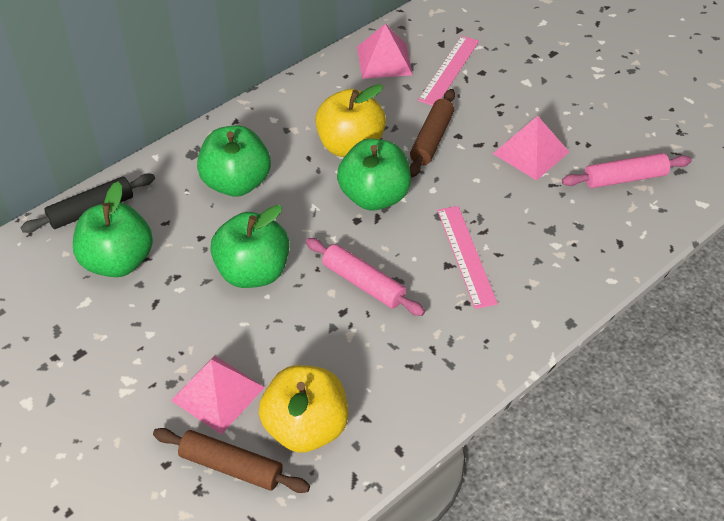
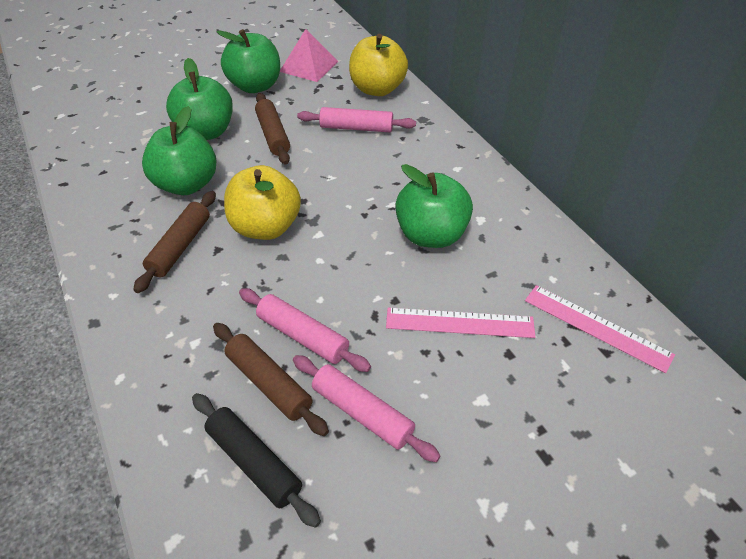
brown rolling pin: 2 -> 3
pink pyramid: 3 -> 1
pink rolling pin: 2 -> 3

